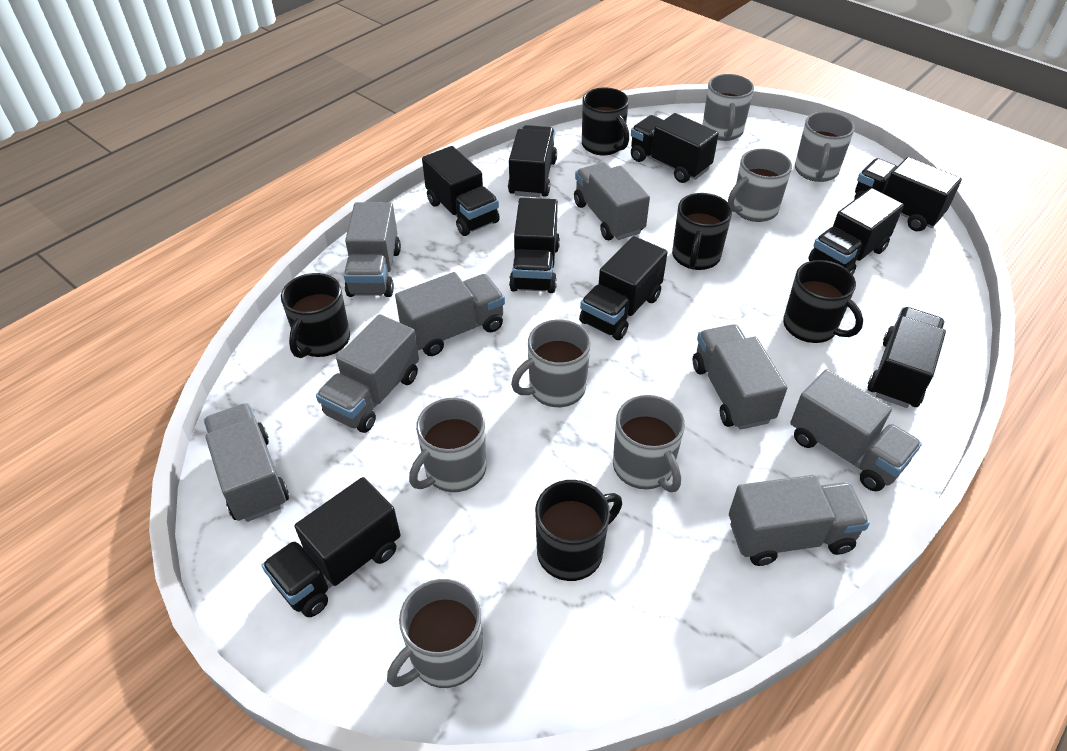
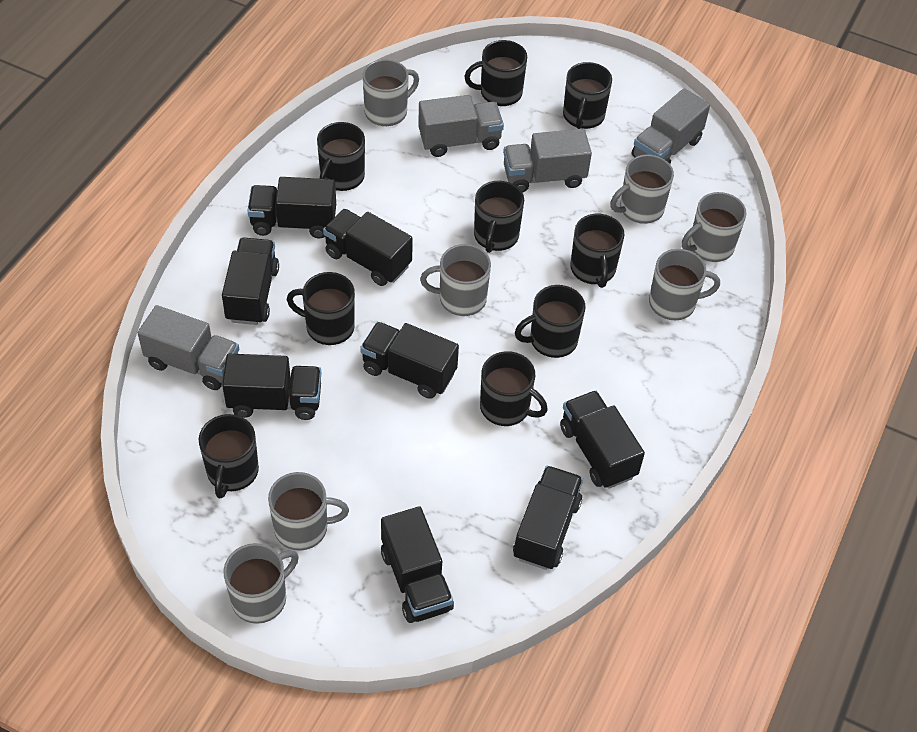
black mug: 5 -> 9
black truck: 9 -> 8
grey truck: 8 -> 4

